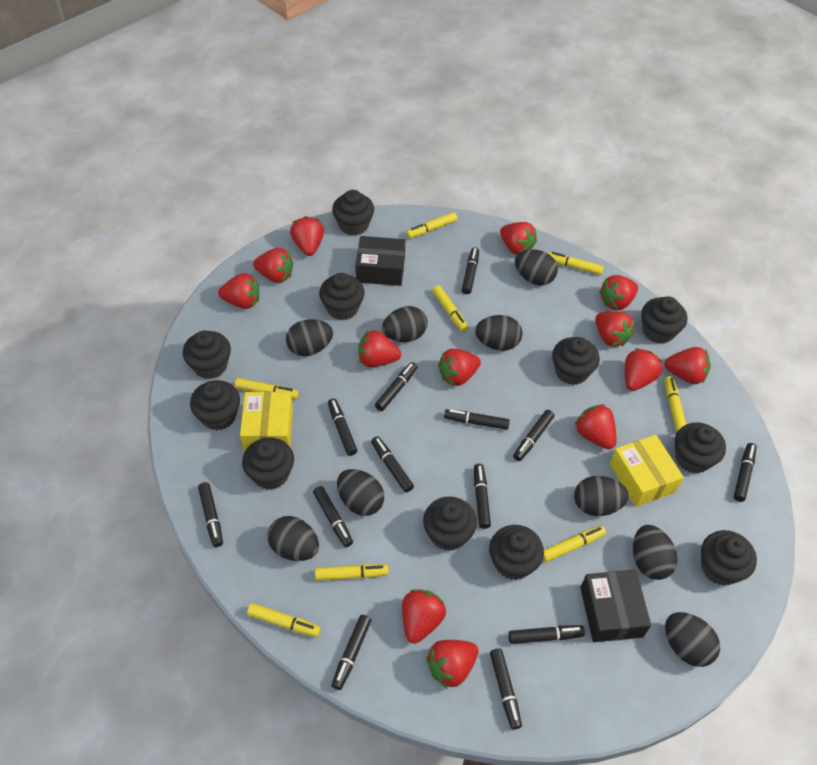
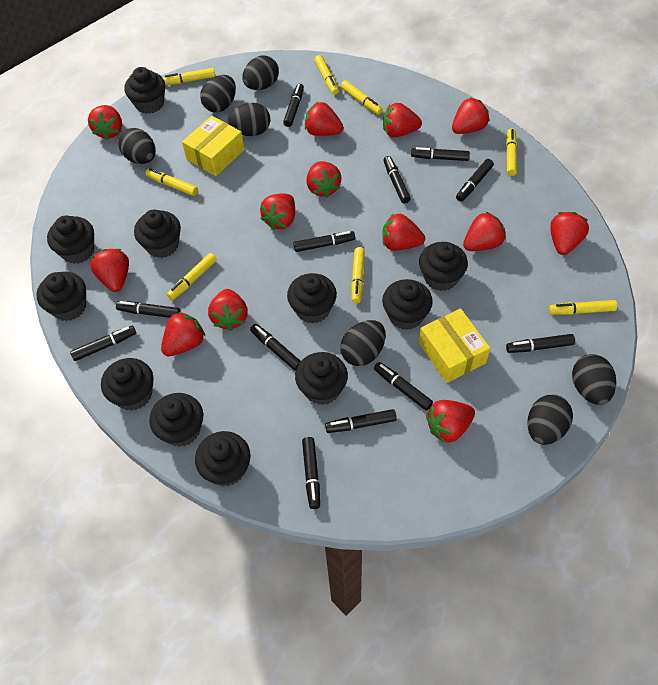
black box: 2 -> 0
black egg: 9 -> 7
black marker: 13 -> 12

